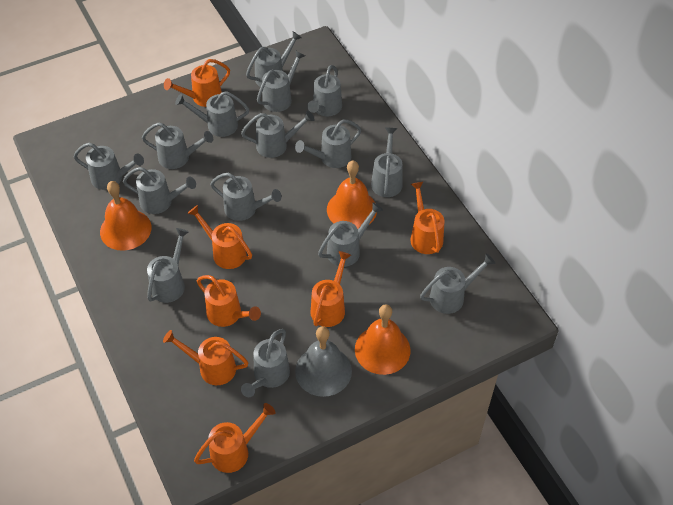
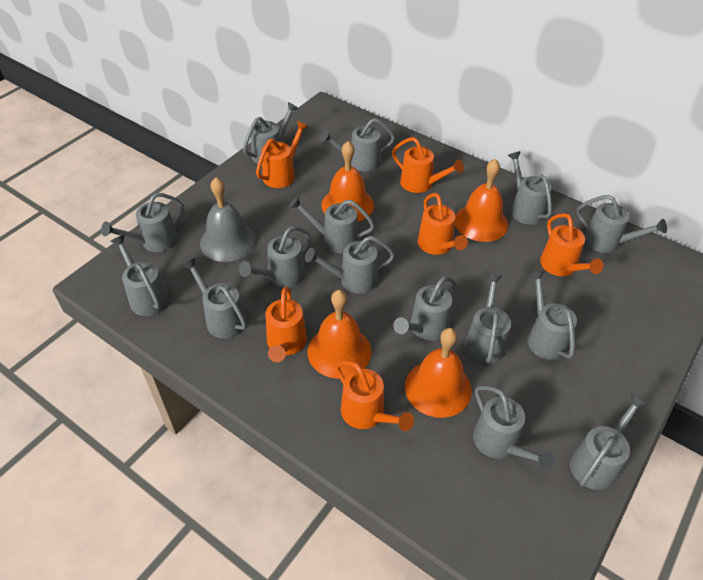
orange bell: 3 -> 4
orange watering can: 7 -> 6

